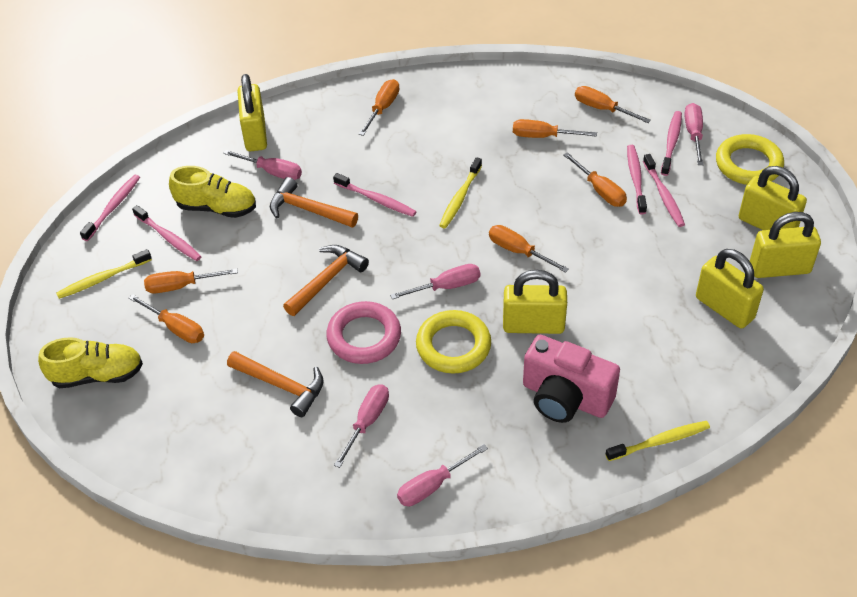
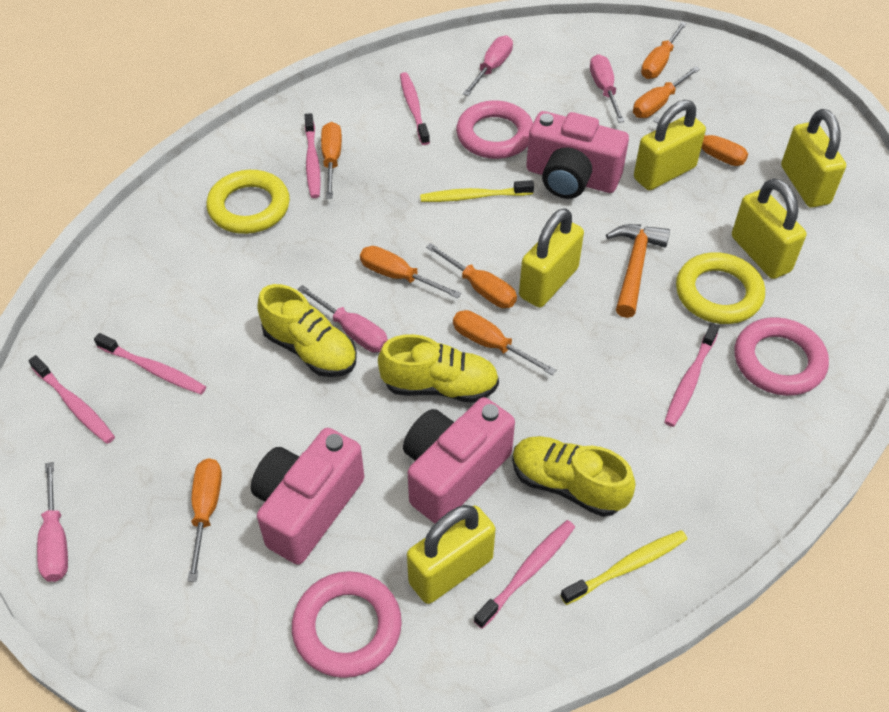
orange hammer: 3 -> 1
orange screwdriver: 7 -> 8
pink camera: 1 -> 3
pink ring: 1 -> 3
pink screwdriver: 5 -> 4
yellow shoe: 2 -> 3
yellow toothbrush: 3 -> 2

